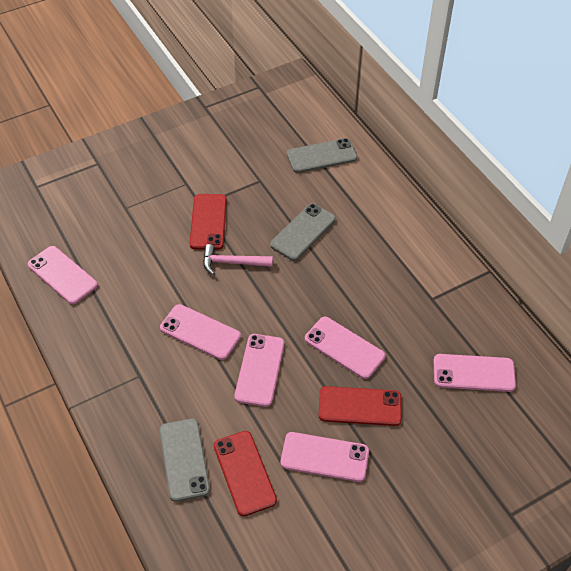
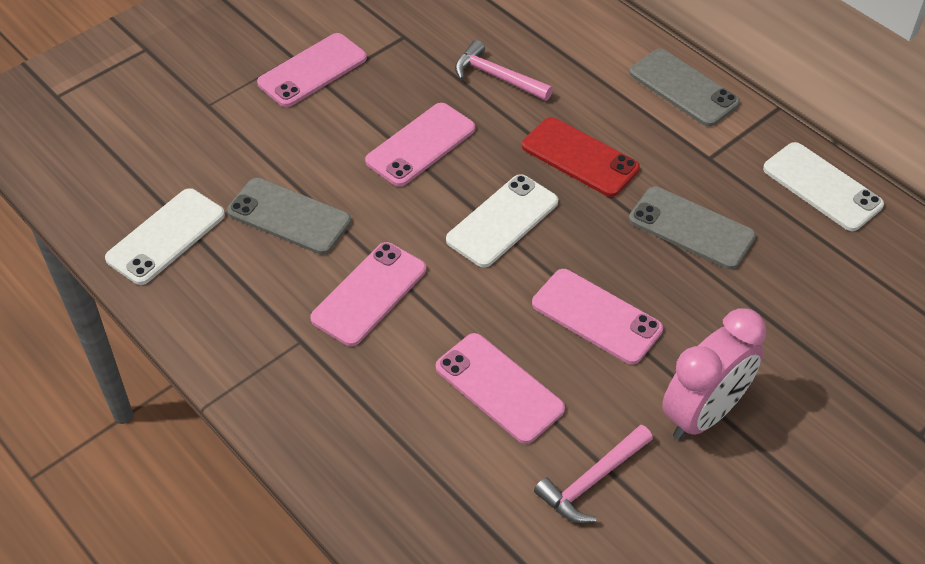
pink clock: 0 -> 1
pink hammer: 1 -> 2
pink phone: 6 -> 5
red phone: 3 -> 1
white phone: 0 -> 3

